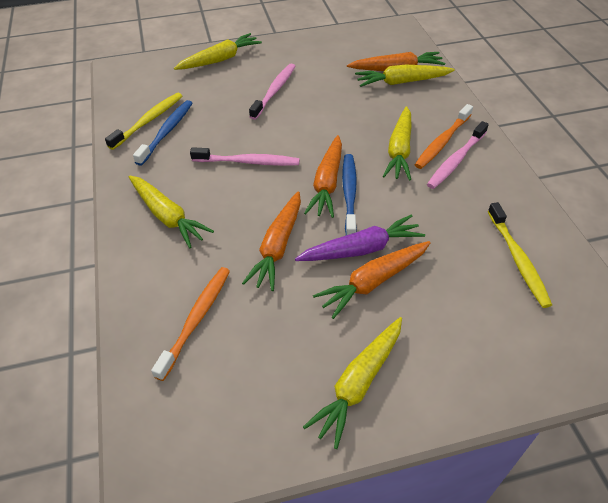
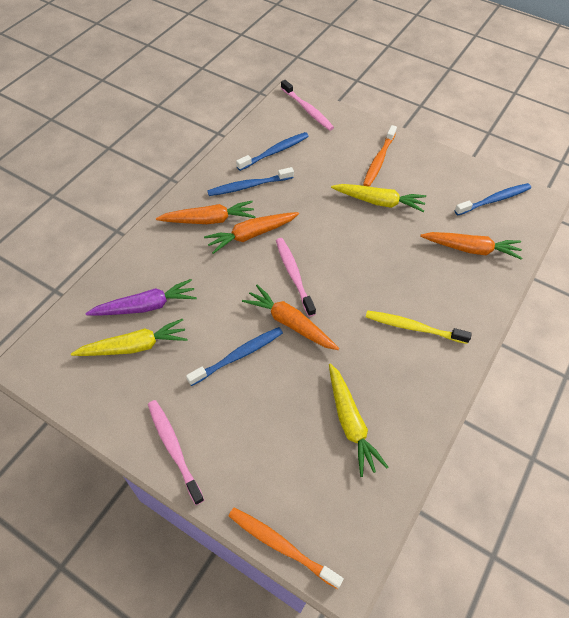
blue toothbrush: 2 -> 4
yellow carrot: 5 -> 3
yellow toothbrush: 2 -> 1

